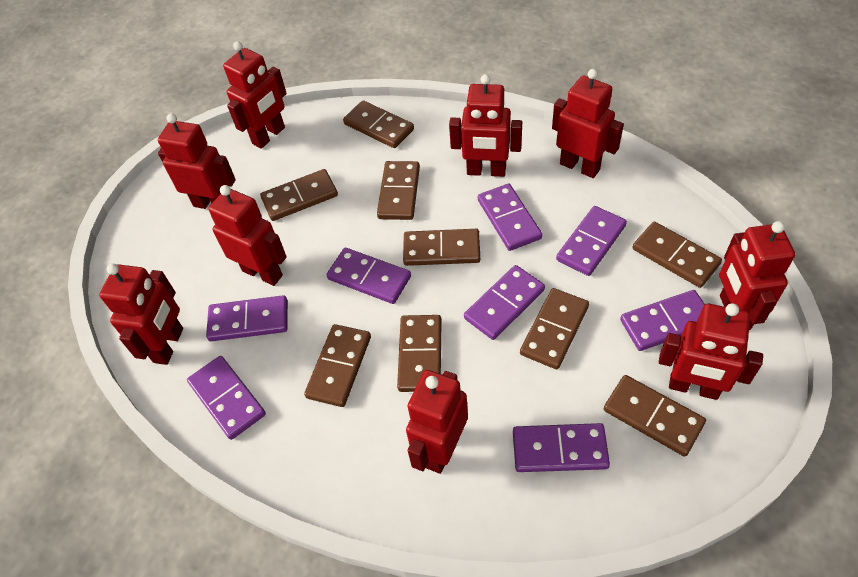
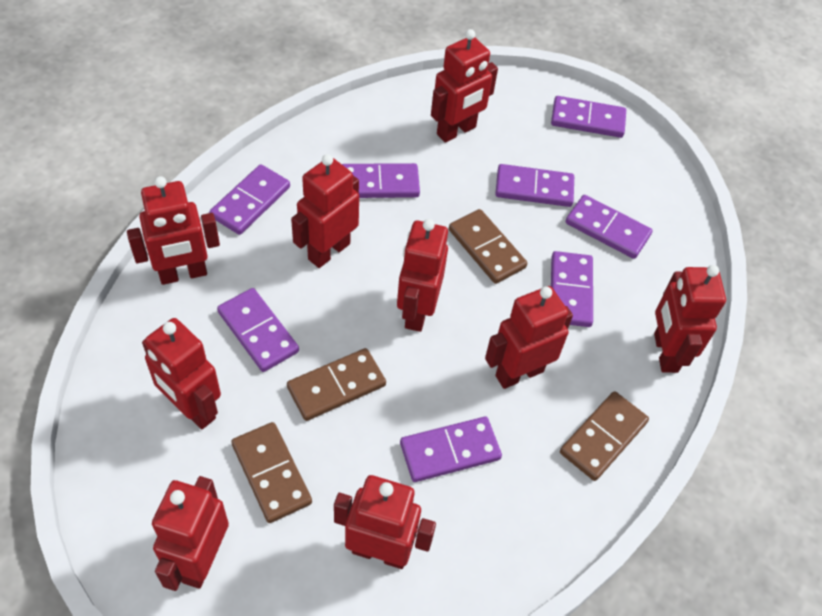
brown domino: 9 -> 4

